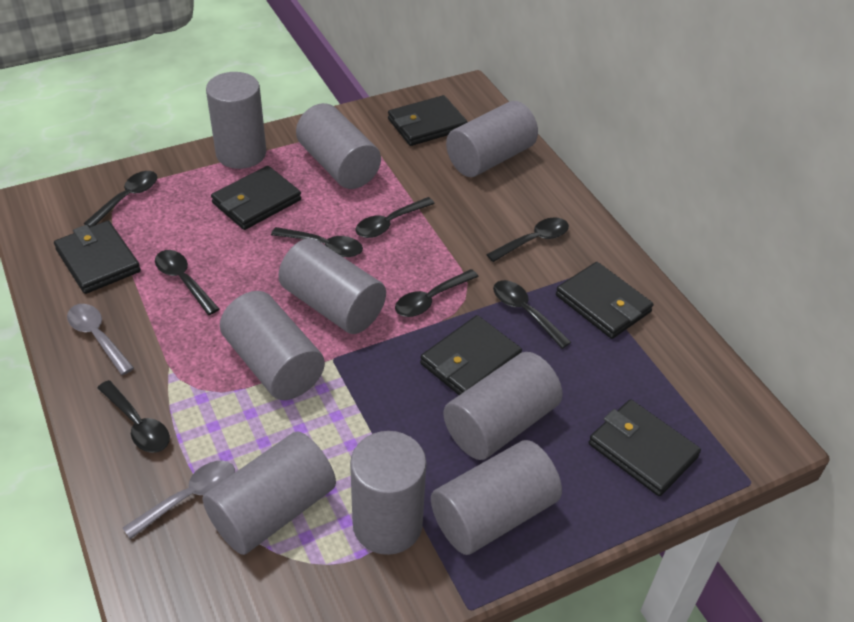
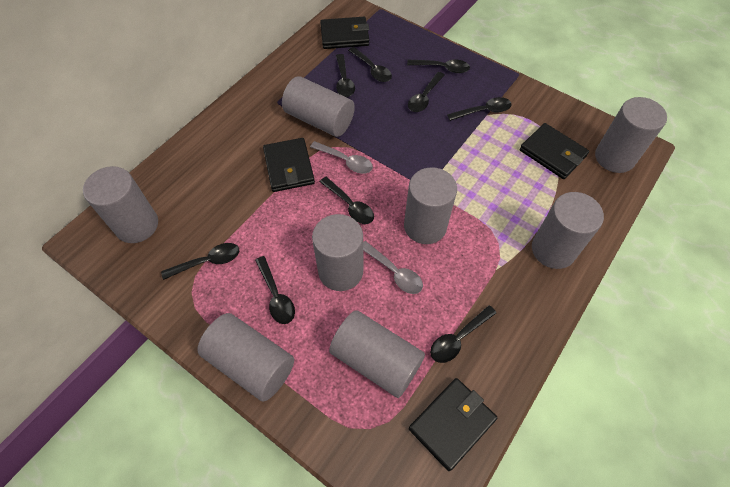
black spoon: 8 -> 9
black wallet: 6 -> 4
grey cylinder: 9 -> 8

